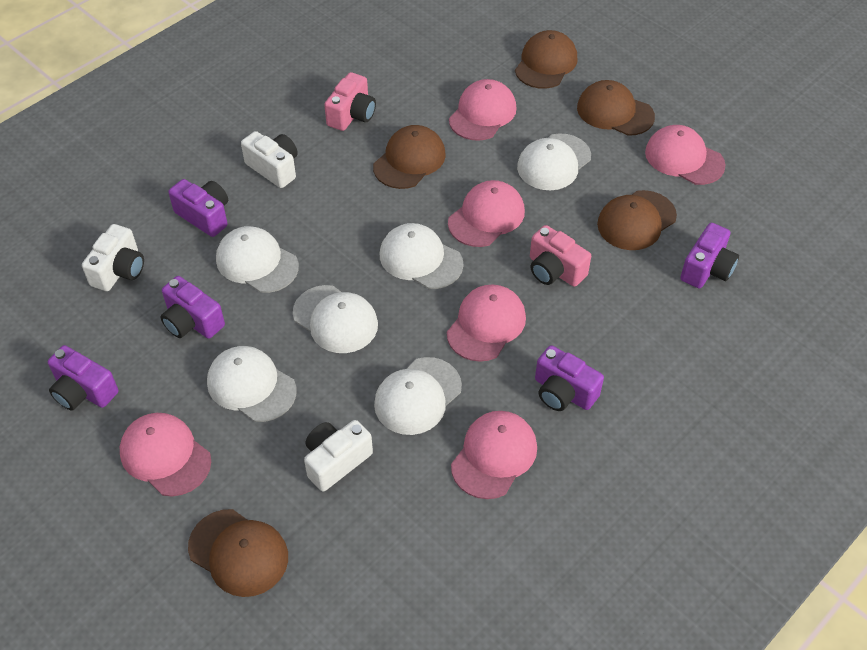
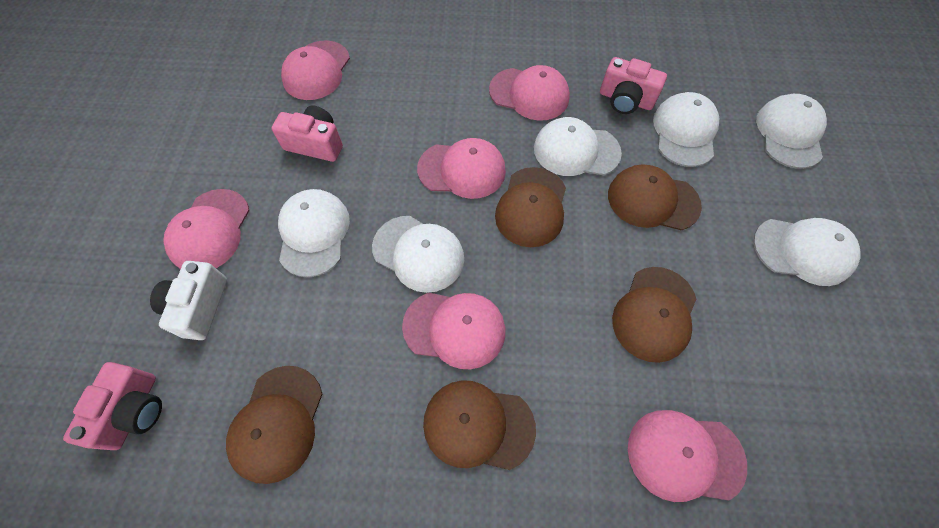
pink camera: 2 -> 3
purple camera: 5 -> 0
white camera: 3 -> 1

